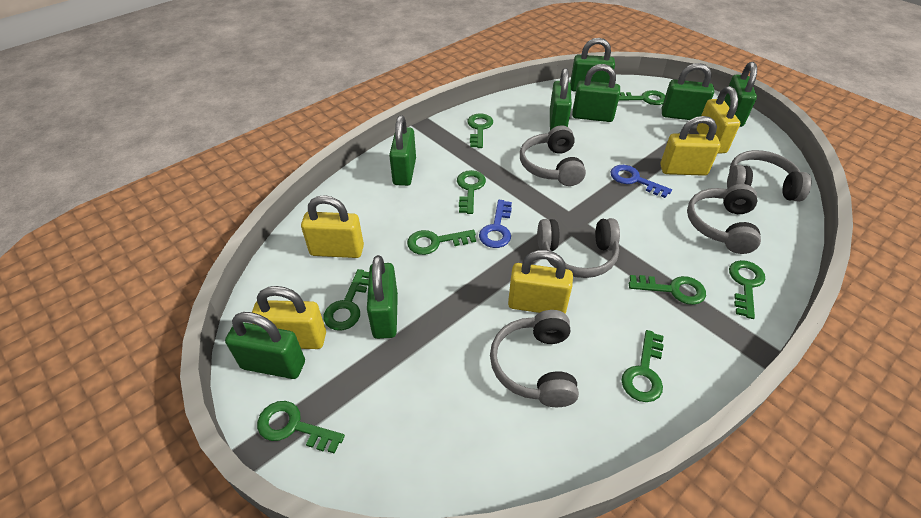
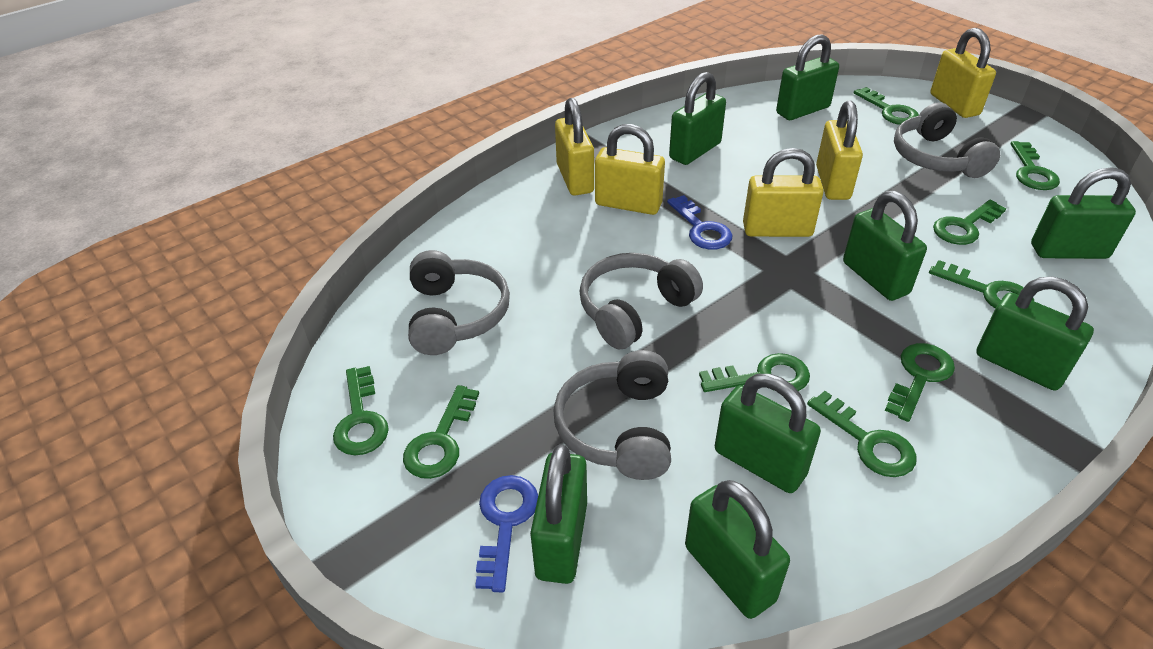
grey headphones: 5 -> 4

